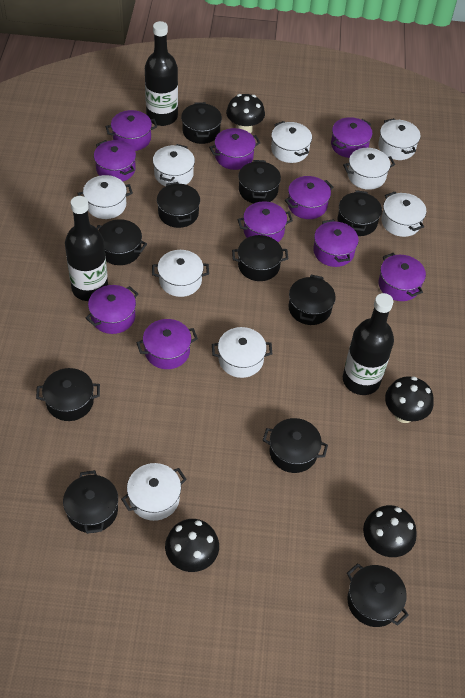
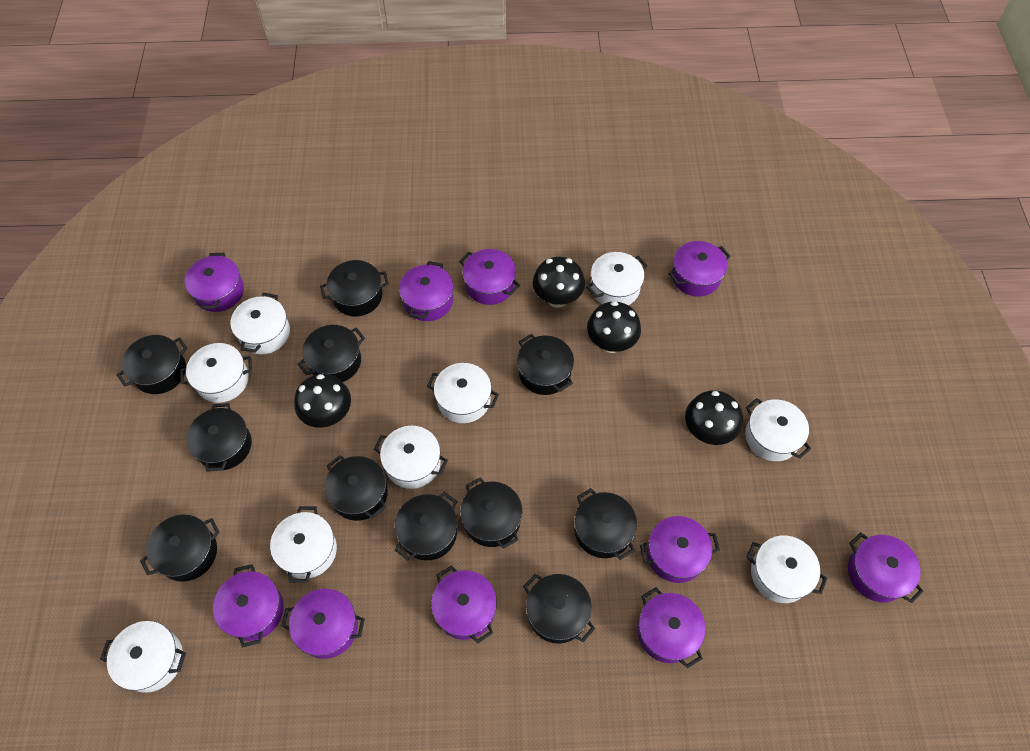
black bottle: 3 -> 0

